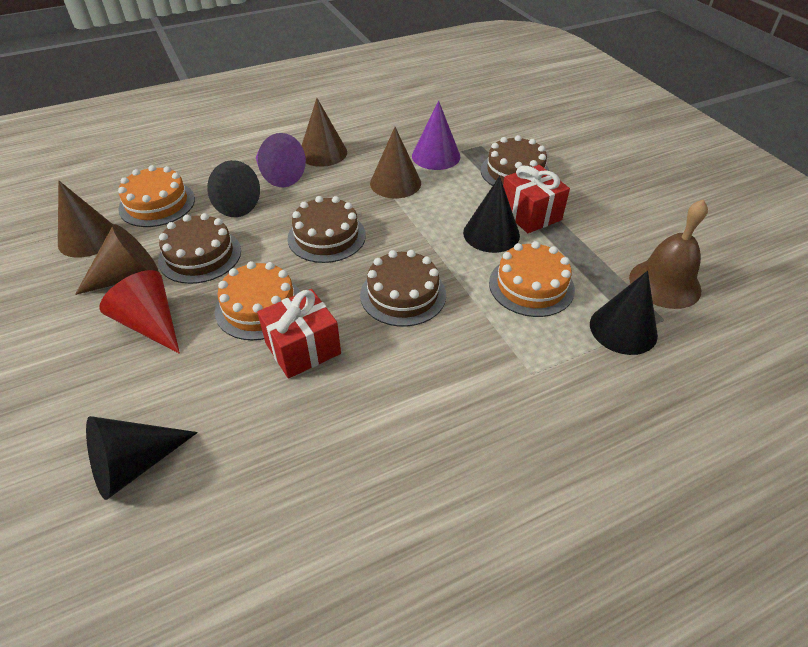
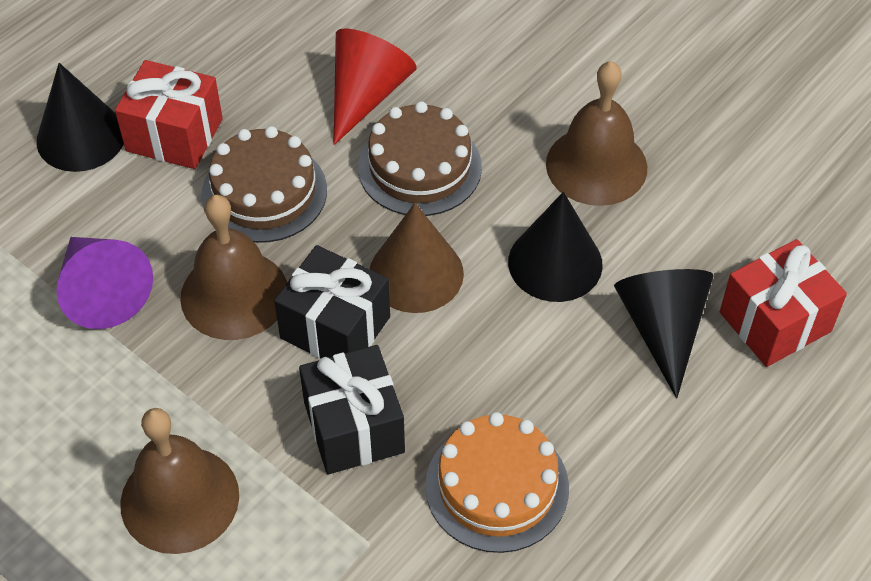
black cone: 4 -> 3
black gift: 0 -> 2
brown bell: 1 -> 3
brown cake: 4 -> 2
brown cone: 4 -> 1
orange cake: 3 -> 1
purple cone: 2 -> 1

